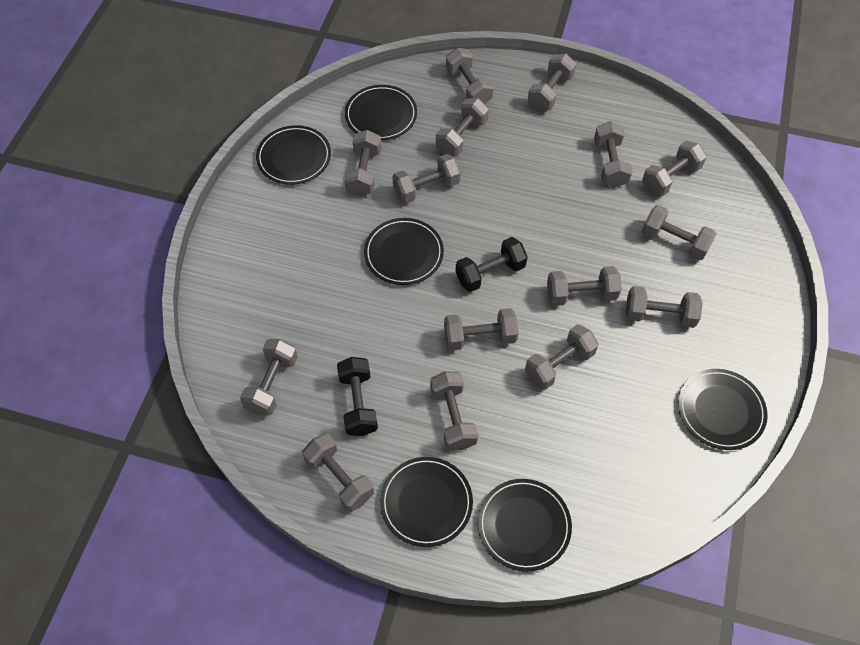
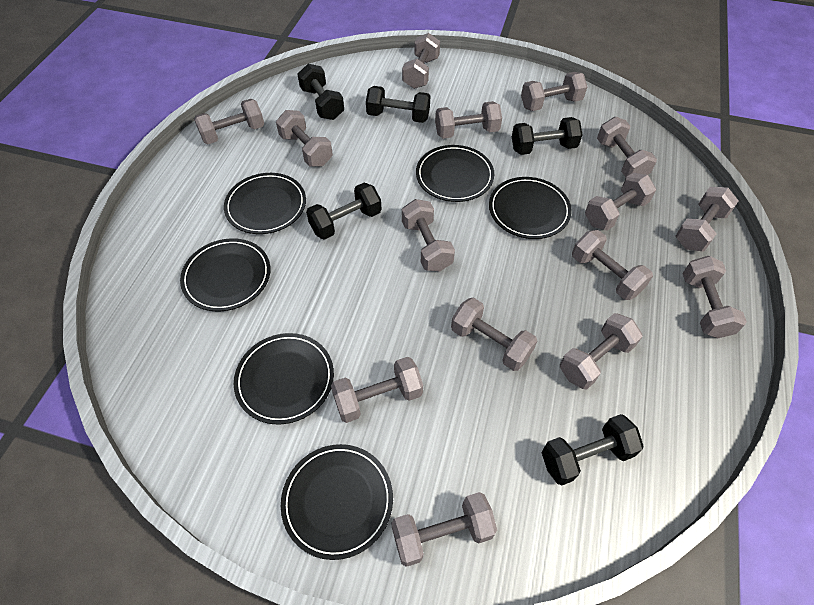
black dumbbell: 2 -> 5

